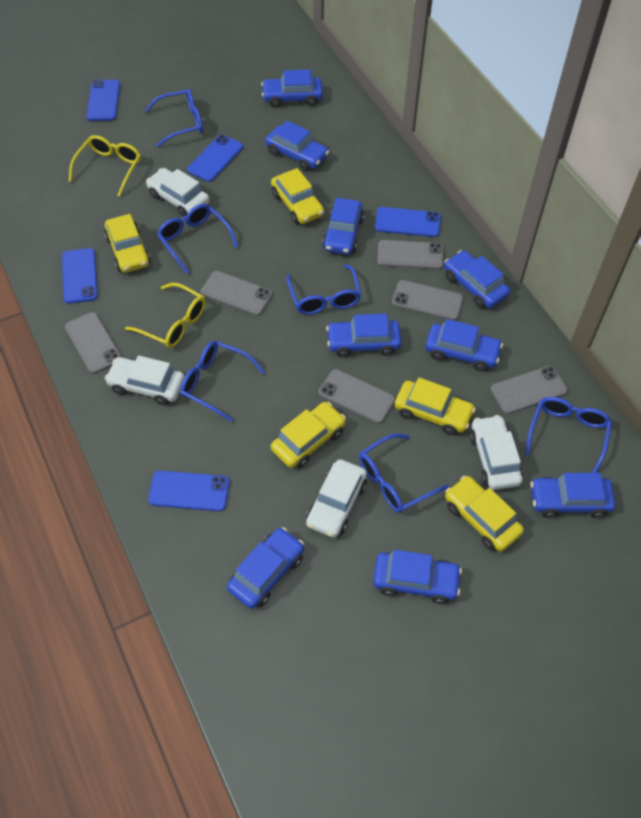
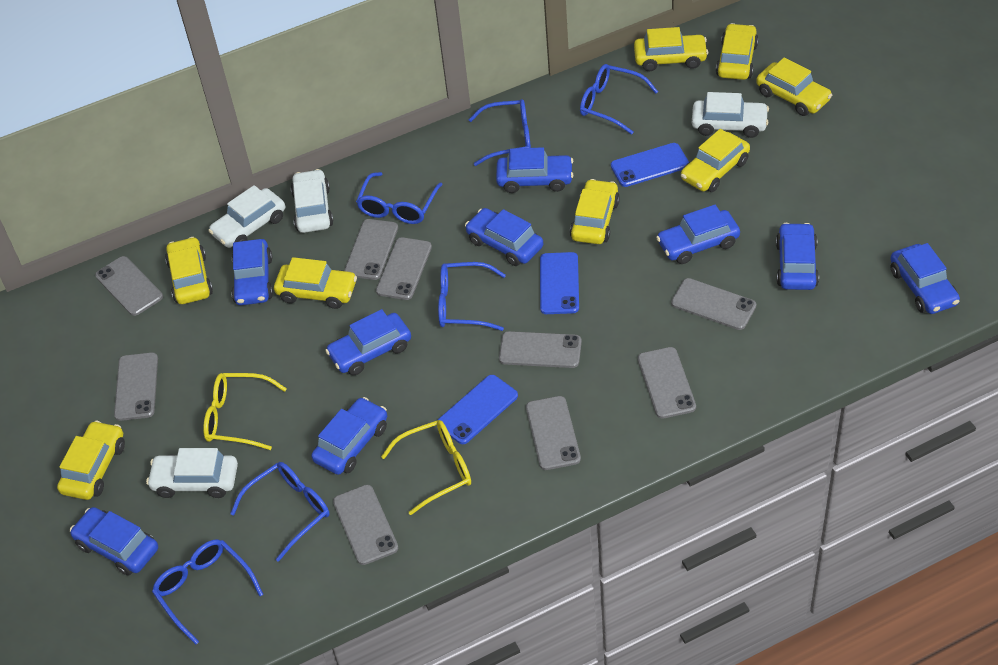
blue phone: 5 -> 3
grey phone: 6 -> 9
yellow car: 5 -> 8

